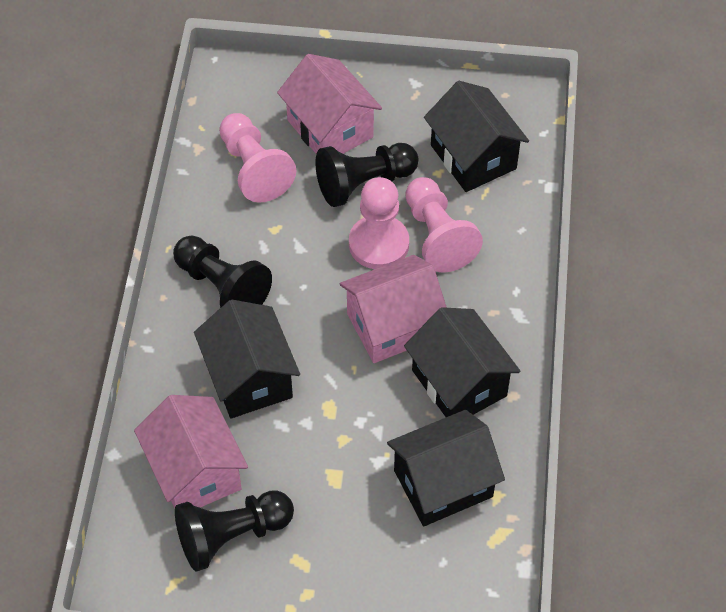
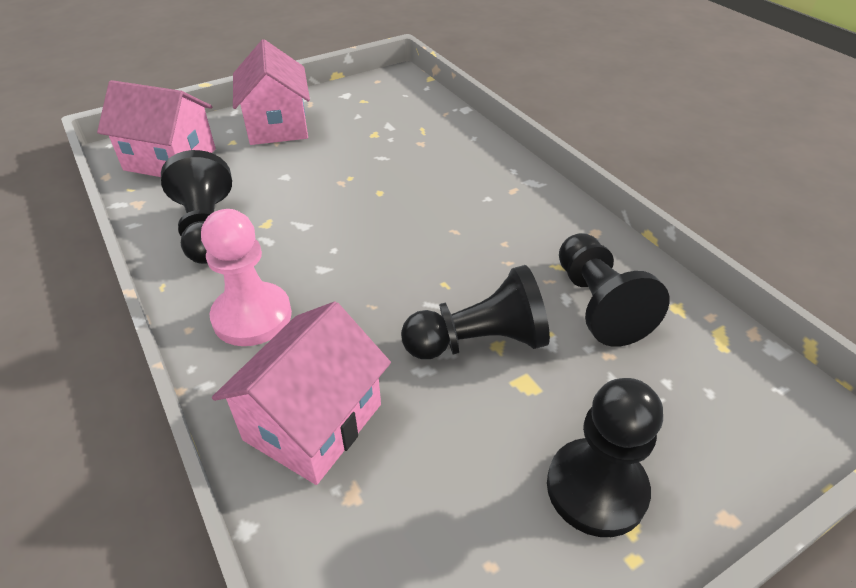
black house: 4 -> 0
black pawn: 3 -> 4
pink pawn: 3 -> 1

